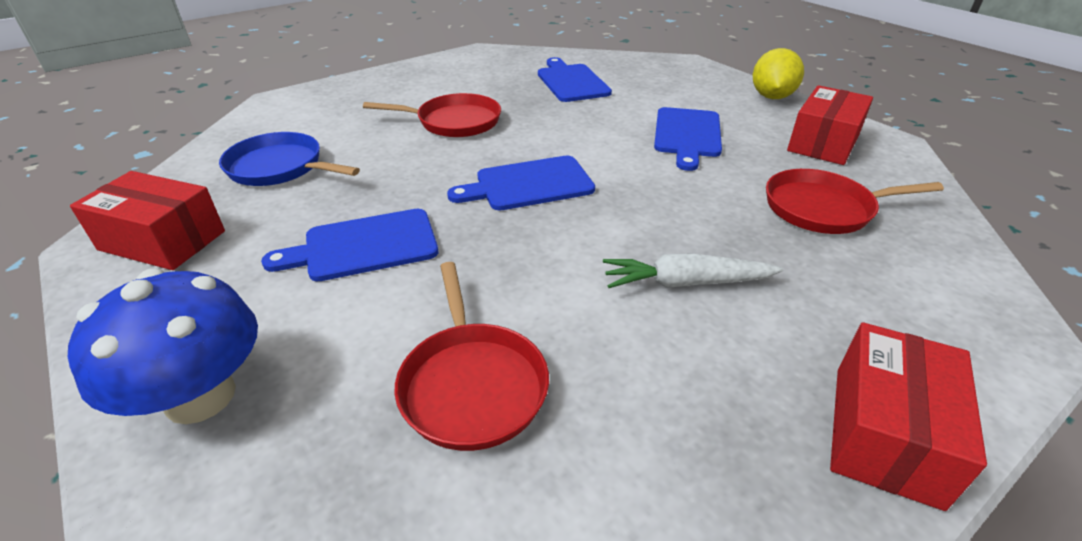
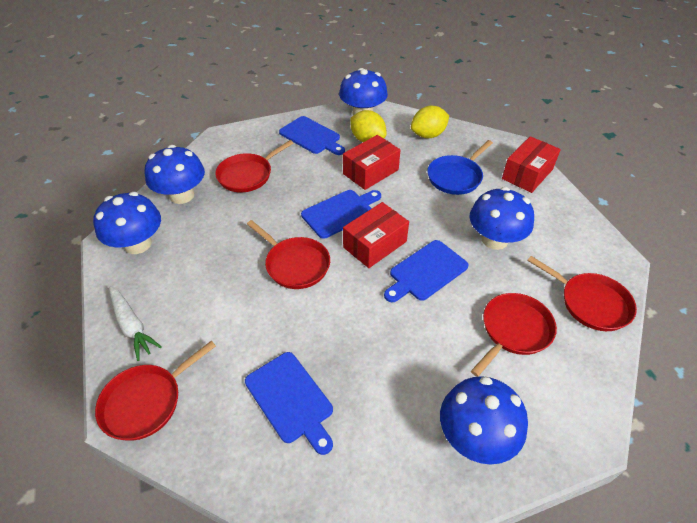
blue mushroom: 1 -> 5
red pan: 3 -> 5
yellow lemon: 1 -> 2

